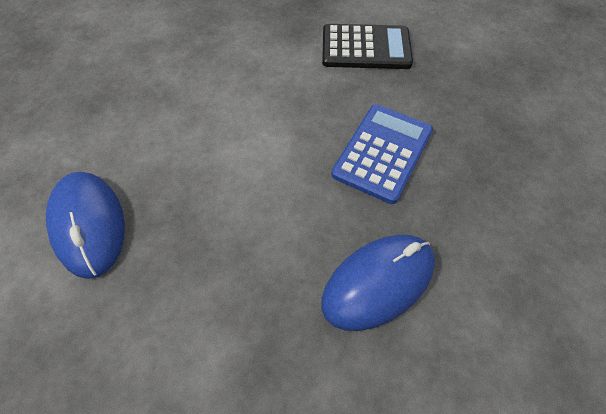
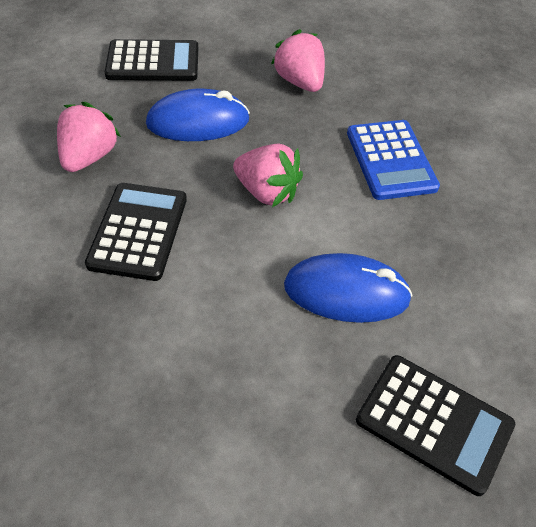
black calculator: 1 -> 3
pink strawberry: 0 -> 3

